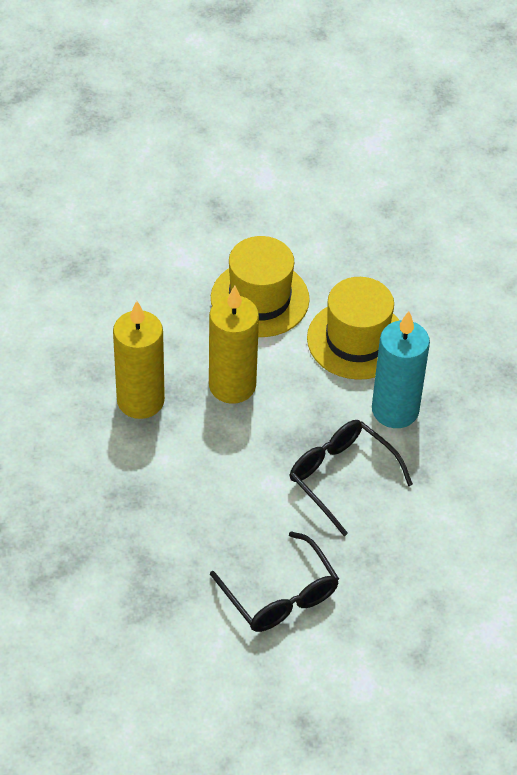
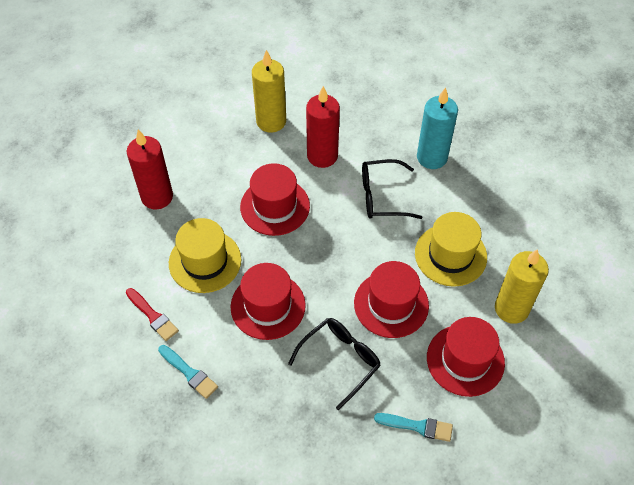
red brush: 0 -> 1
red candle: 0 -> 2
red hat: 0 -> 4
turquoise brush: 0 -> 2

